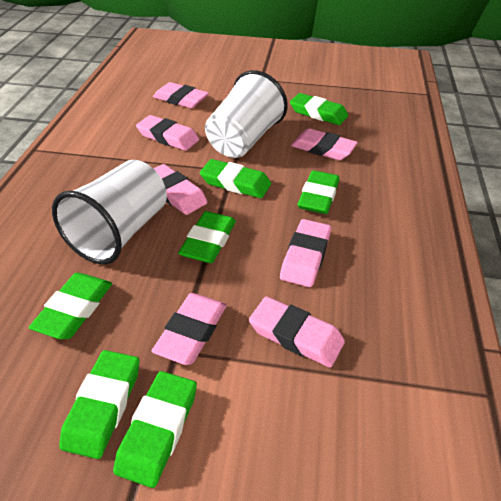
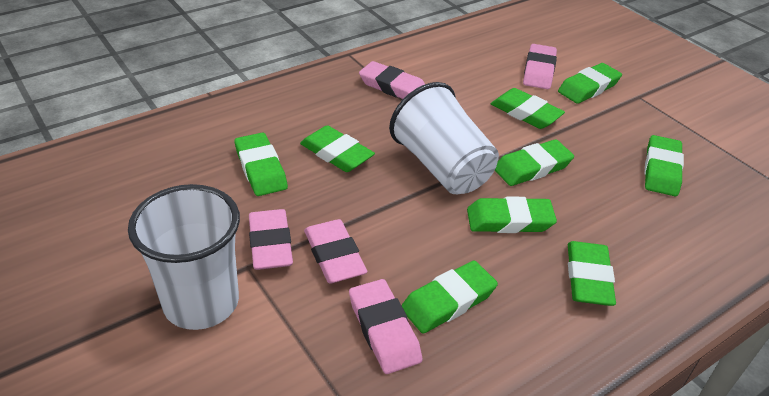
green eraser: 7 -> 9
pink eraser: 7 -> 5

